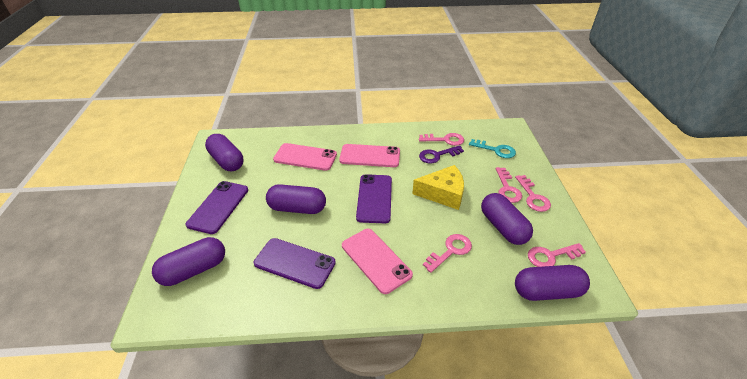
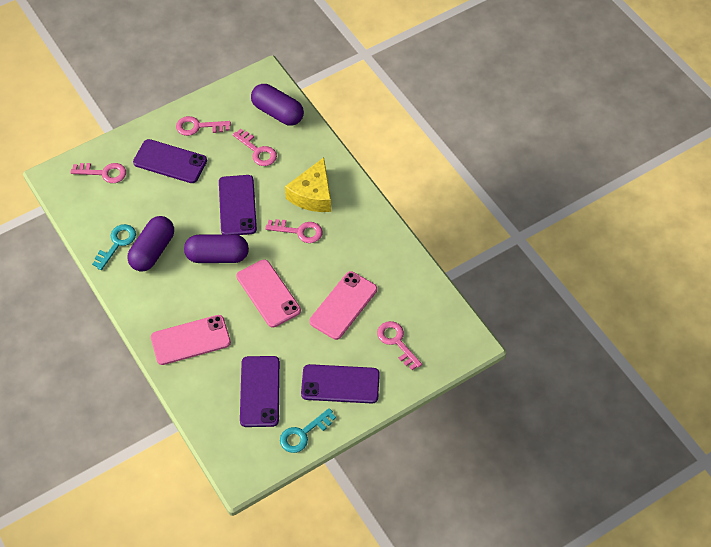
purple capsule: 5 -> 3
purple key: 1 -> 0
purple phone: 3 -> 4
turquoise key: 1 -> 2

